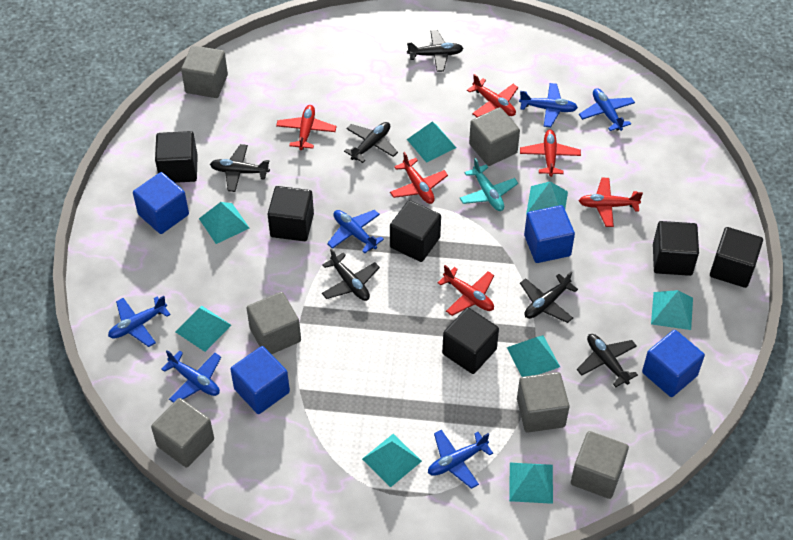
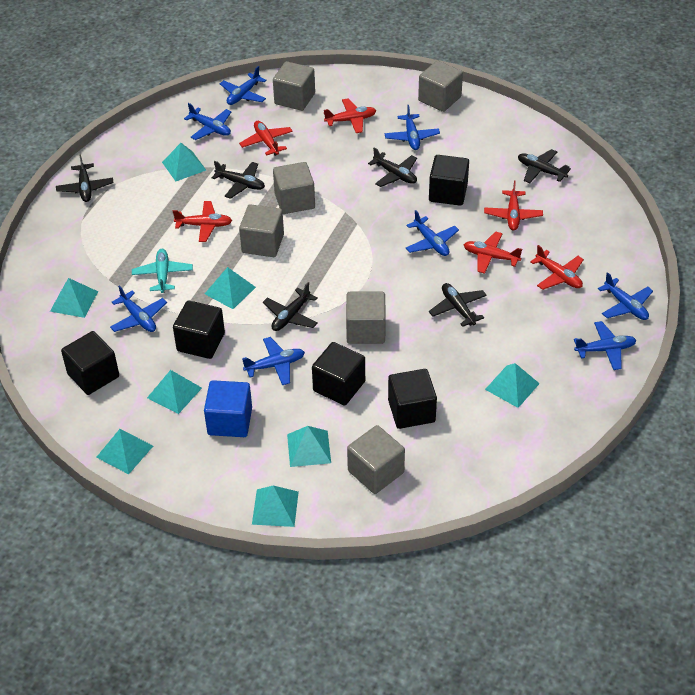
black cube: 6 -> 5
blue cube: 4 -> 1
blue plane: 6 -> 8

